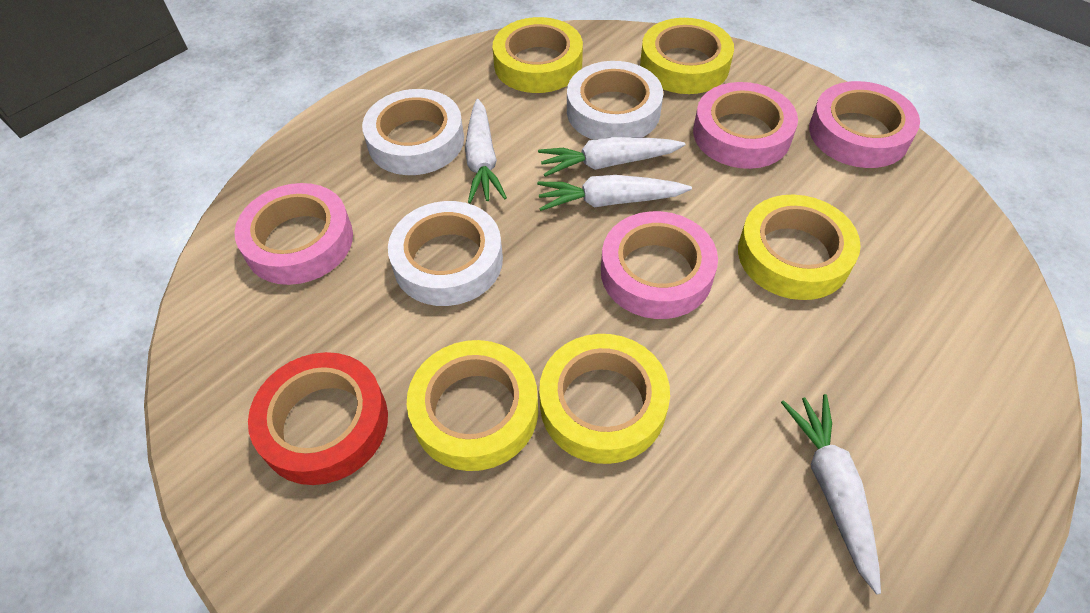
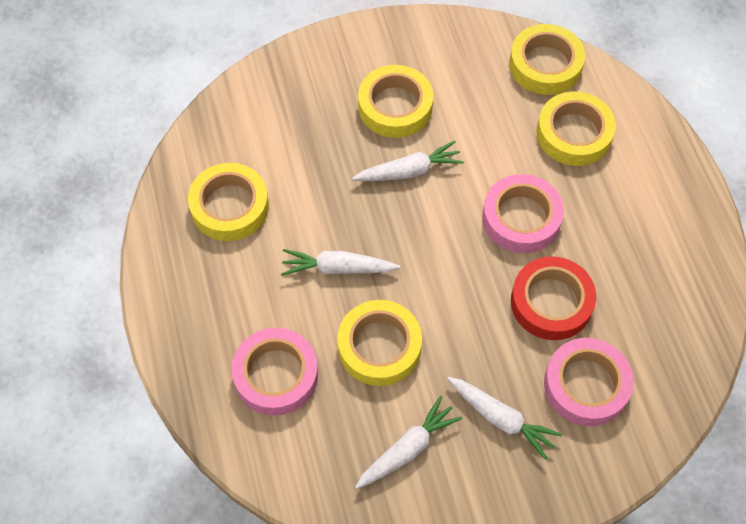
pink tape: 4 -> 3
white tape: 3 -> 0

